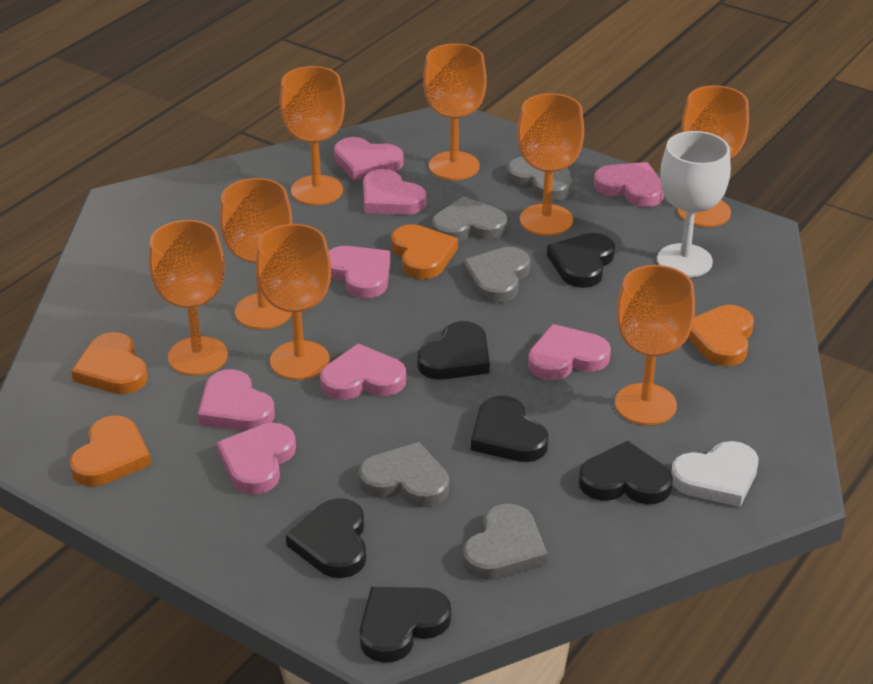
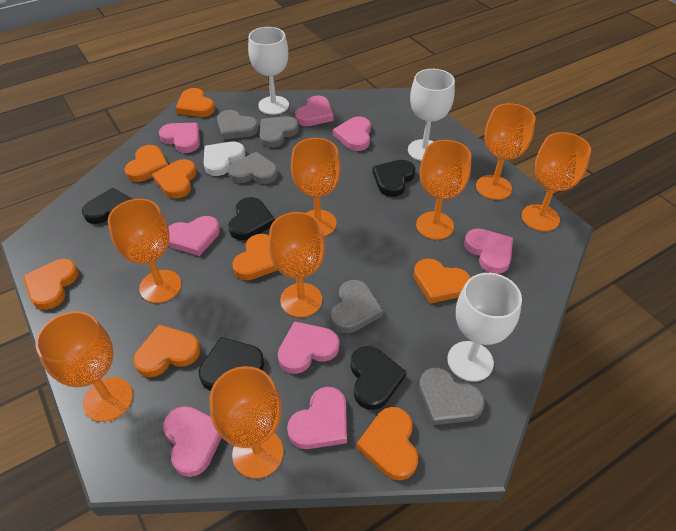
black heart: 6 -> 5
orange heart: 4 -> 8
white goblet: 1 -> 3

